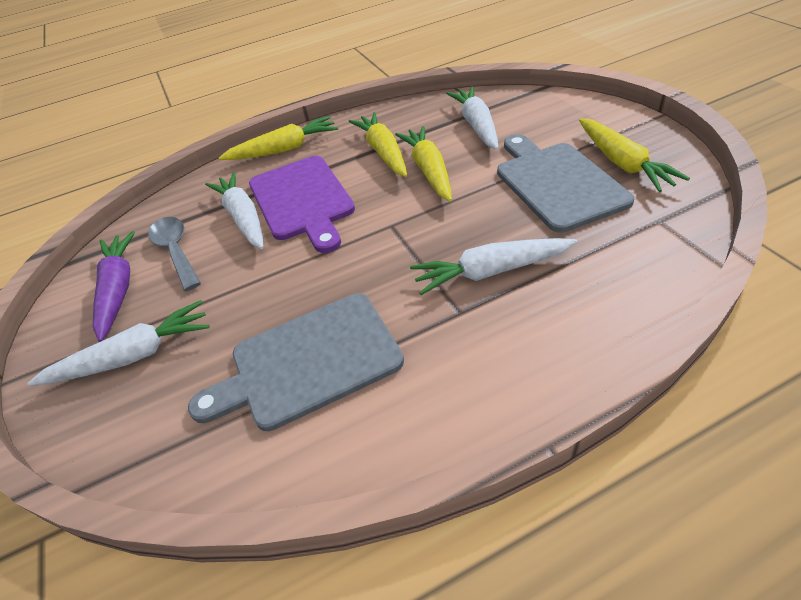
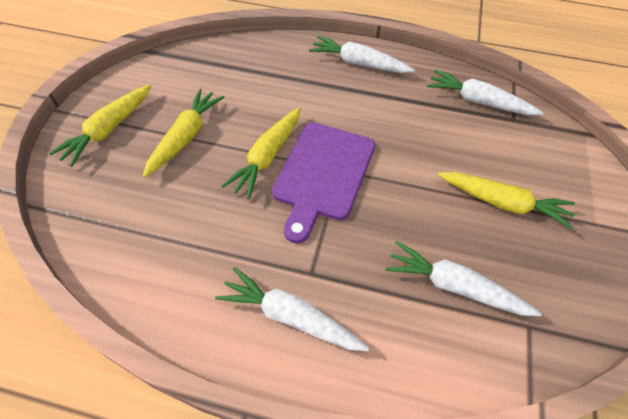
grey cutting board: 2 -> 0
grey spoon: 1 -> 0
purple carrot: 1 -> 0

